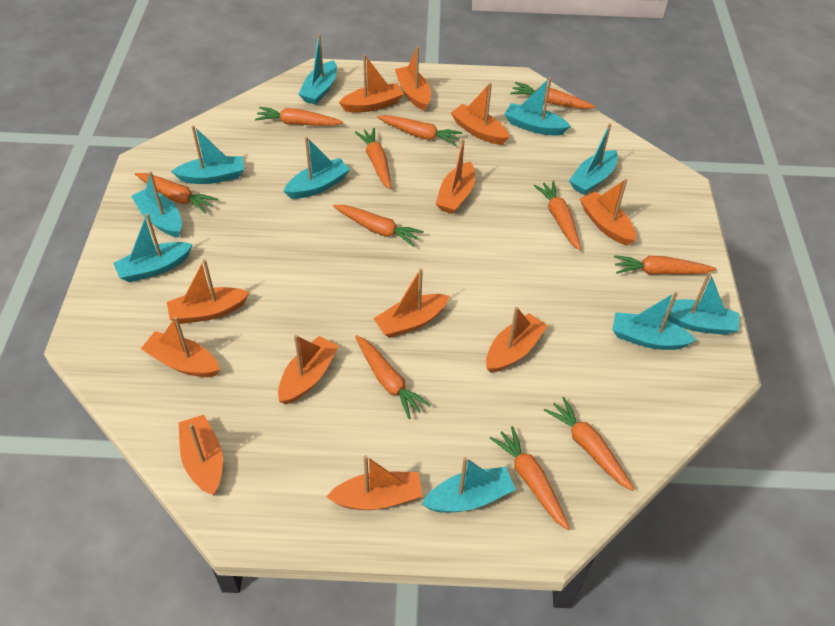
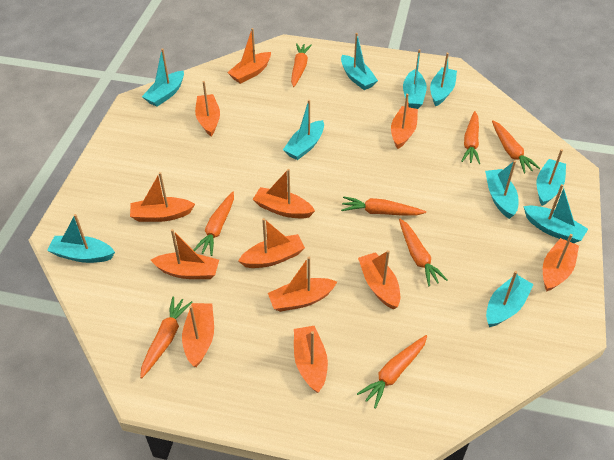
orange carrot: 11 -> 8

